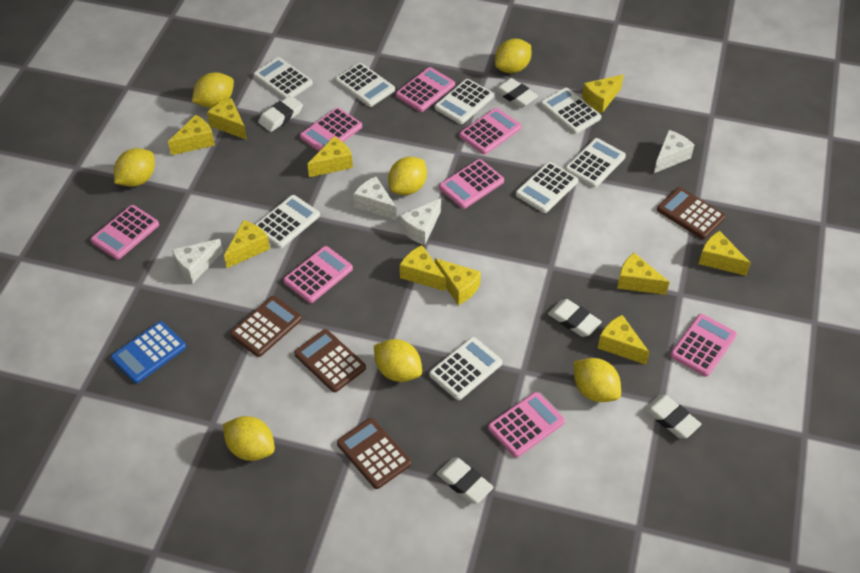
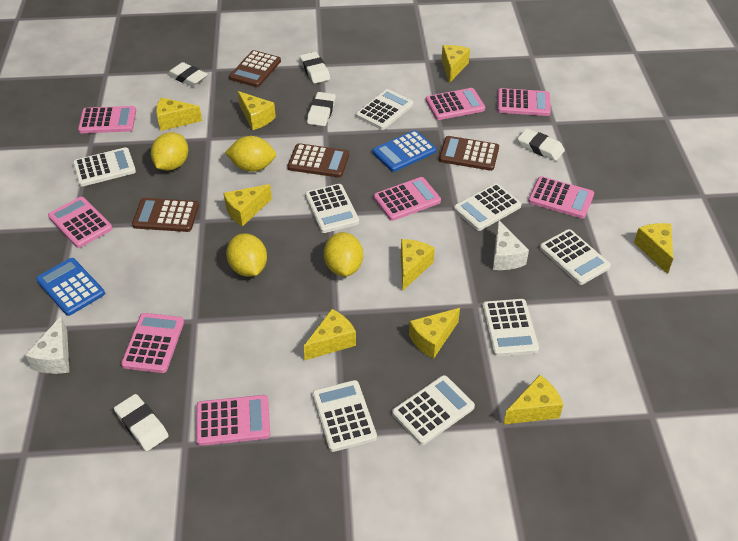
blue calculator: 1 -> 2
white cheese: 4 -> 2
yellow cheese: 10 -> 9
yellow lemon: 7 -> 4

